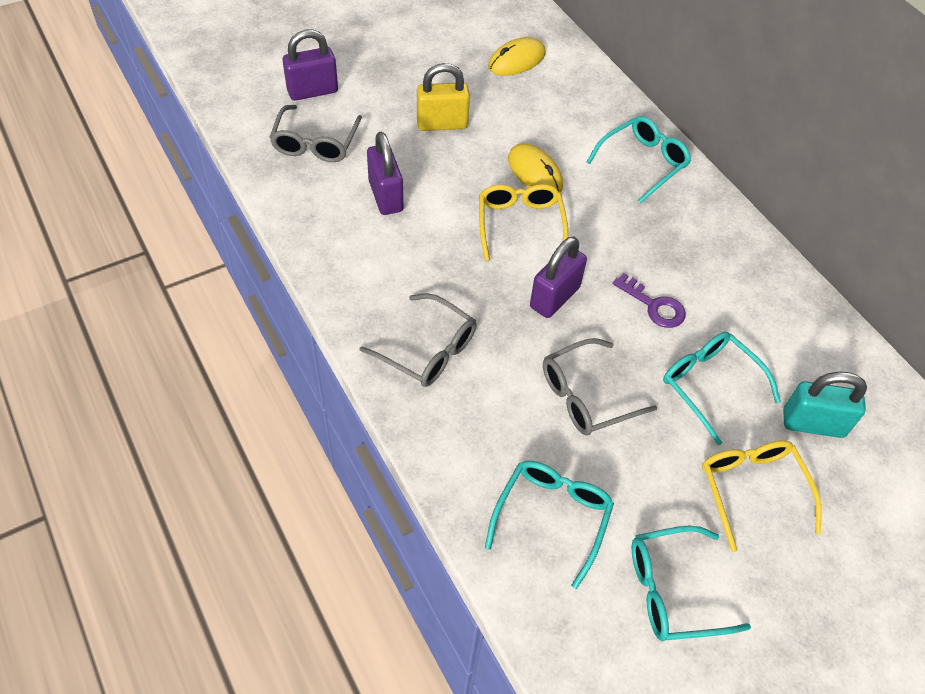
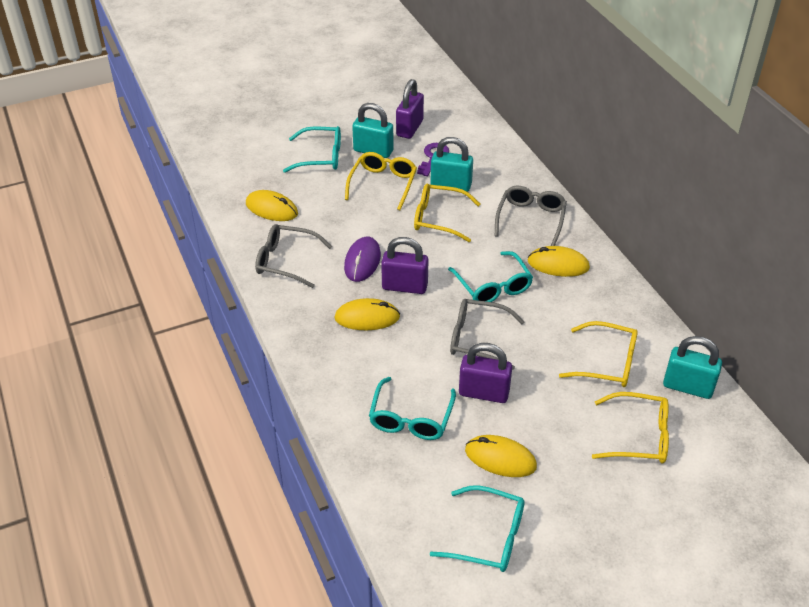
purple mouse: 0 -> 1
turquoise padlock: 1 -> 3
yellow glasses: 2 -> 4
yellow mouse: 2 -> 4
yellow padlock: 1 -> 0

